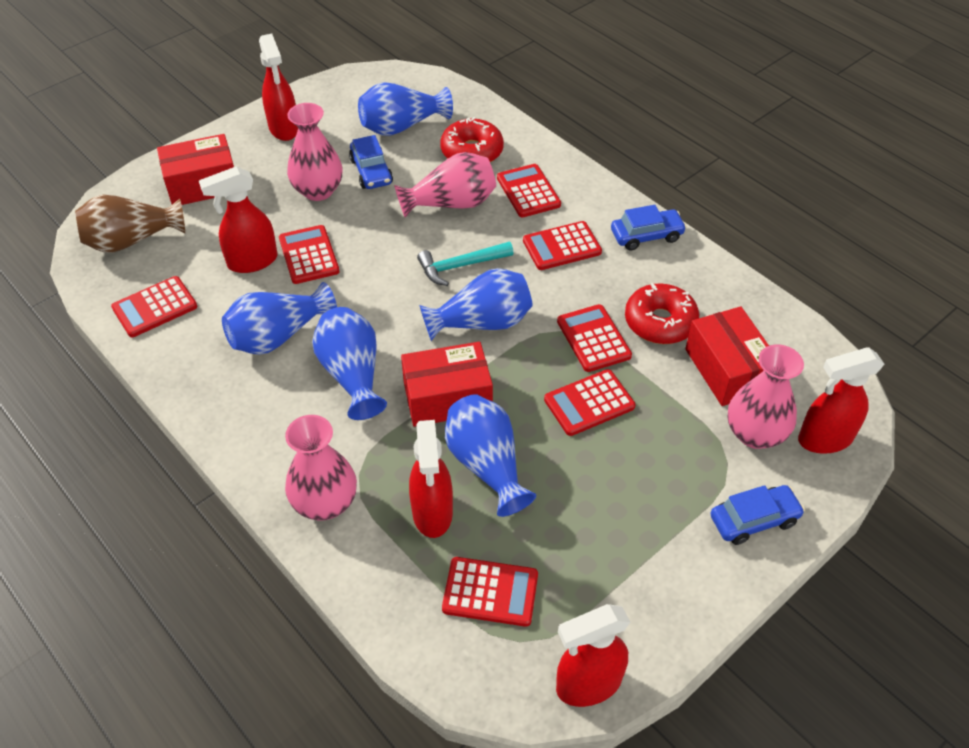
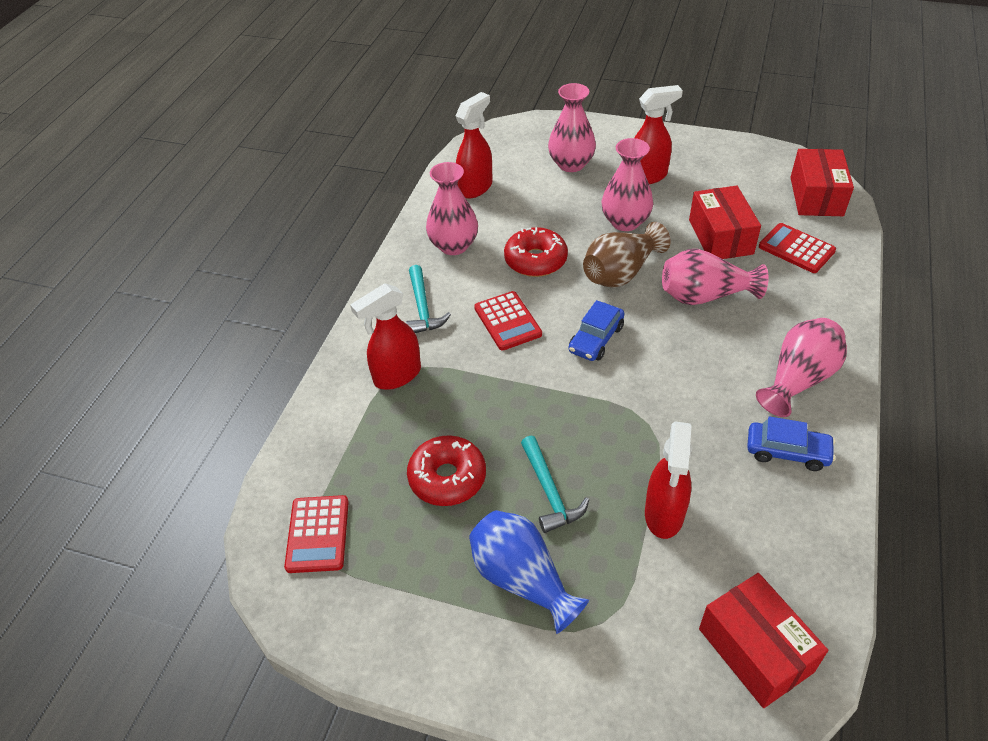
blue car: 3 -> 2
blue vase: 5 -> 1
pink vase: 4 -> 5
red calculator: 7 -> 3
red spray bottle: 5 -> 4
turquoise hammer: 1 -> 2

